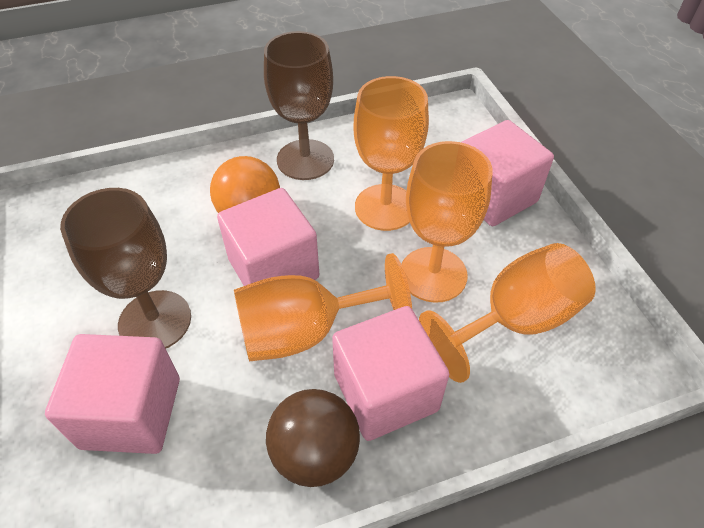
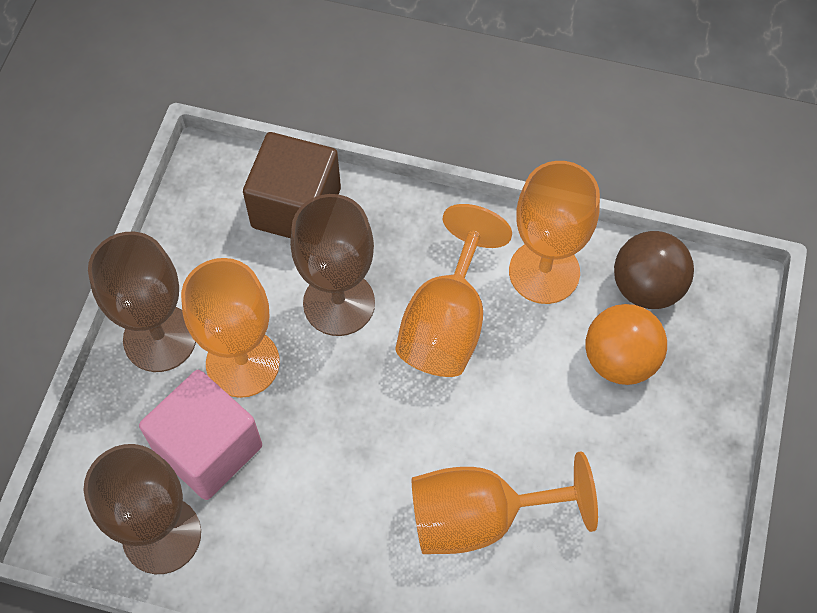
brown cube: 0 -> 1
brown goblet: 2 -> 3
pink cube: 4 -> 1

